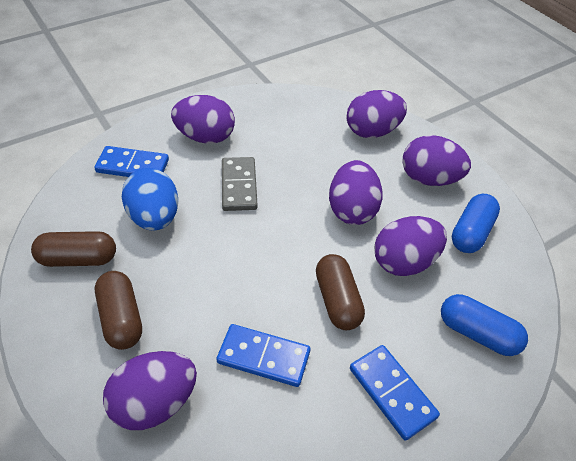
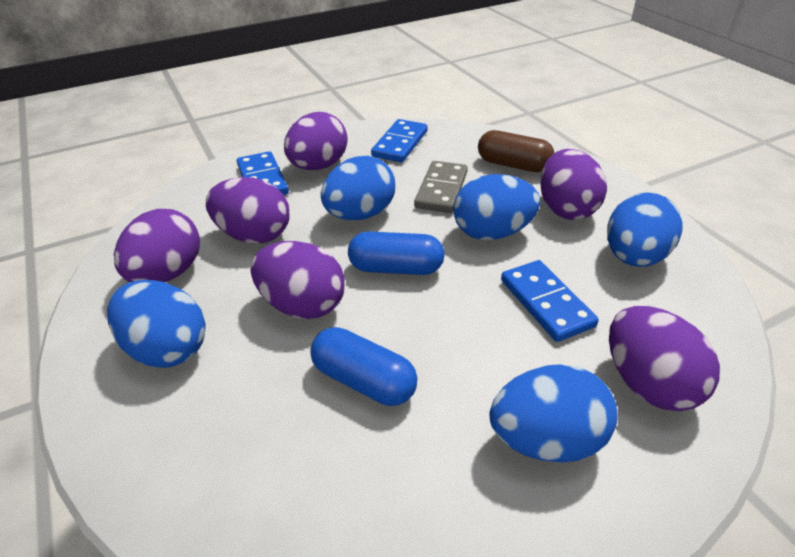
blue egg: 1 -> 5
brown capsule: 3 -> 1

